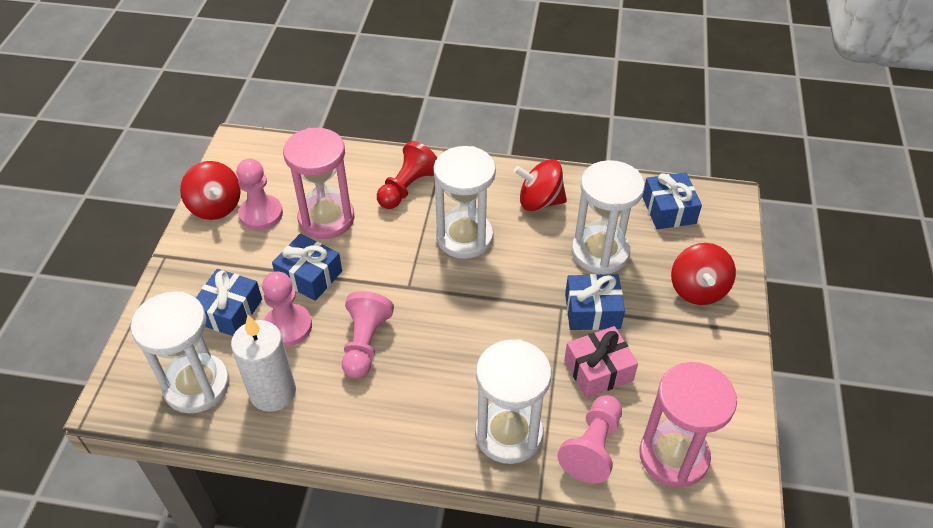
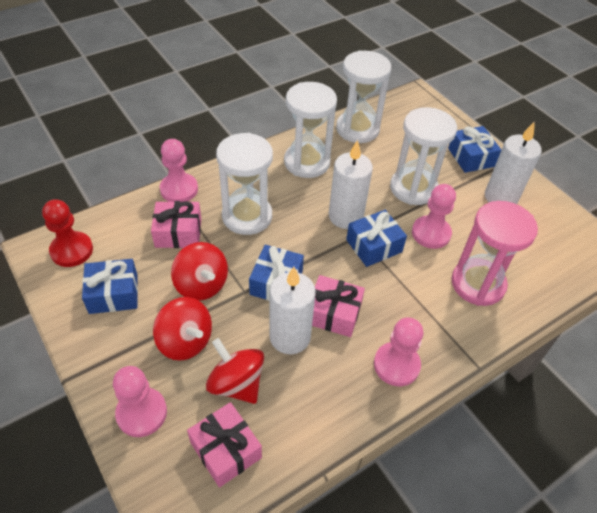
pink gift: 1 -> 3
pink hourglass: 2 -> 1
white candle: 1 -> 3

